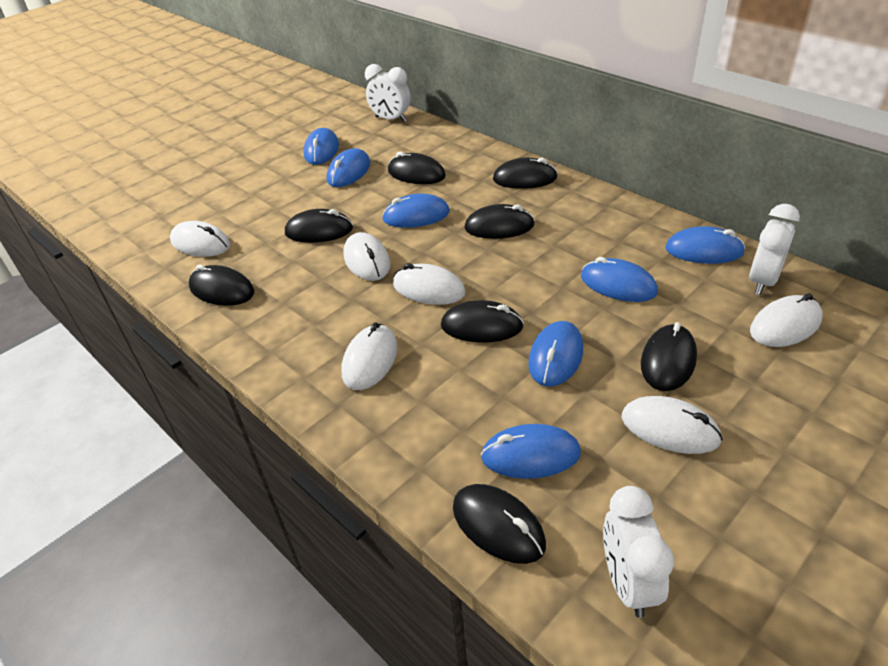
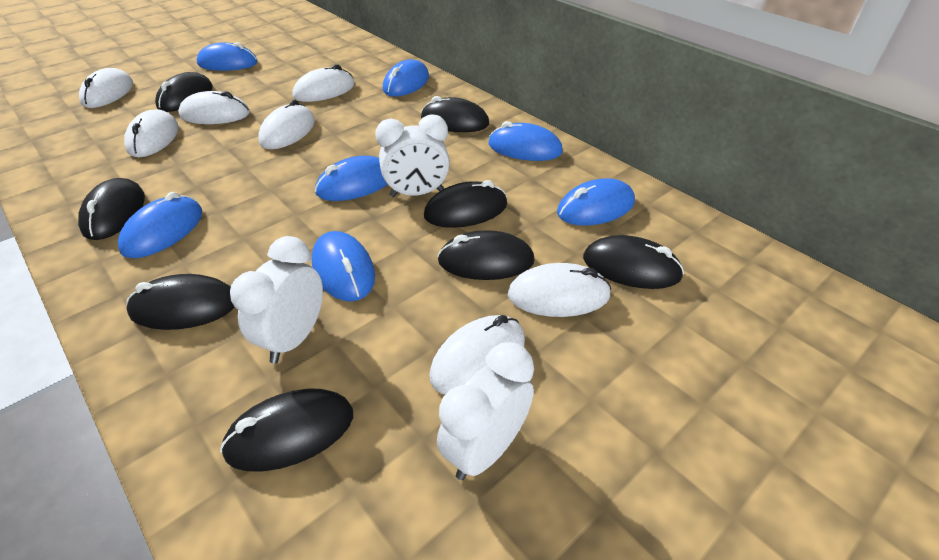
white mouse: 6 -> 7

